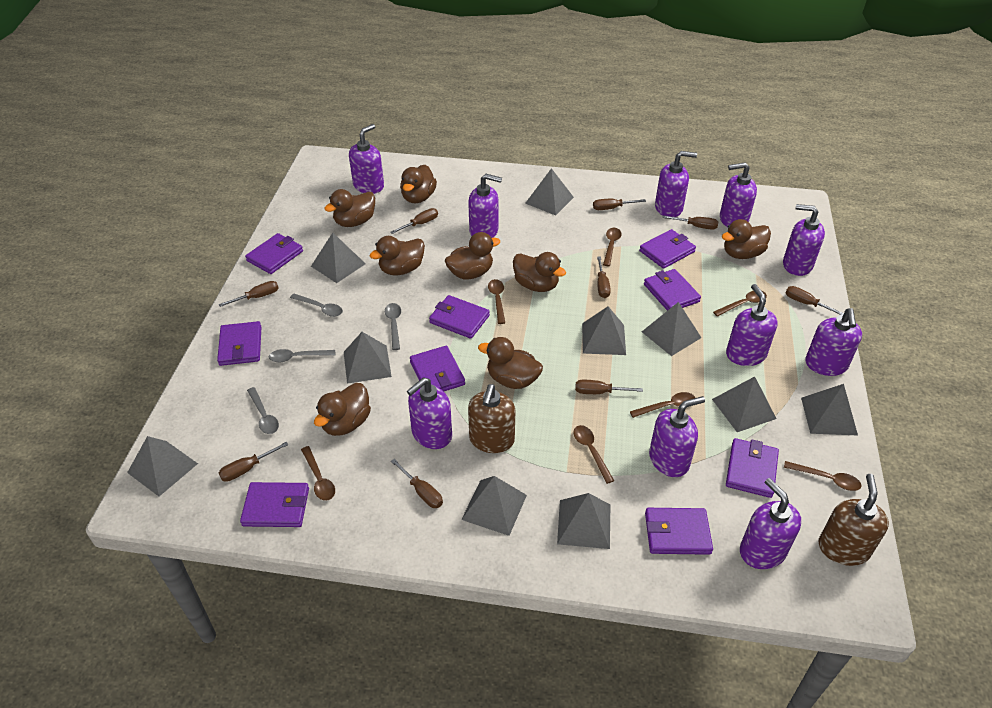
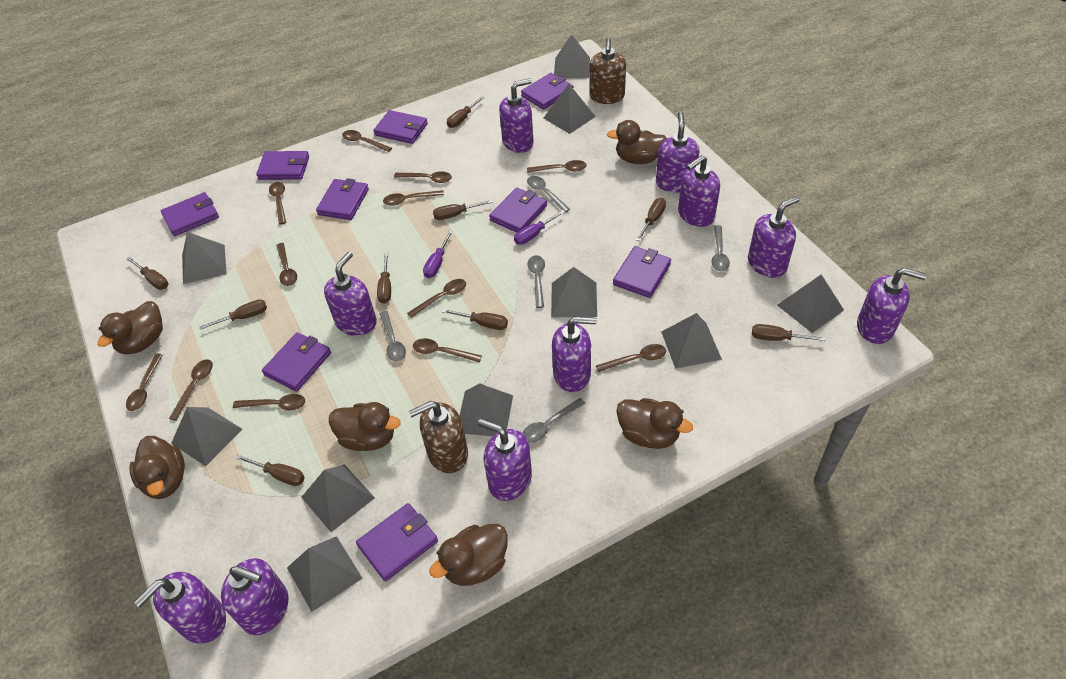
brown duck: 8 -> 6
brown spoon: 7 -> 12
grey spoon: 4 -> 5
purple screwdriver: 0 -> 2

